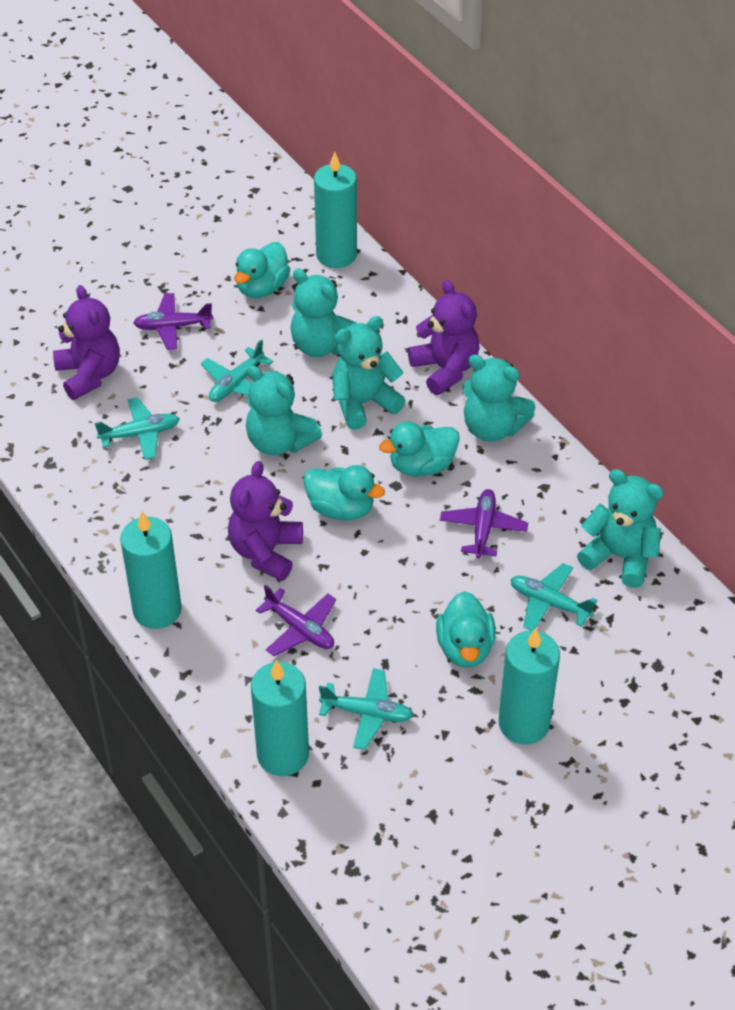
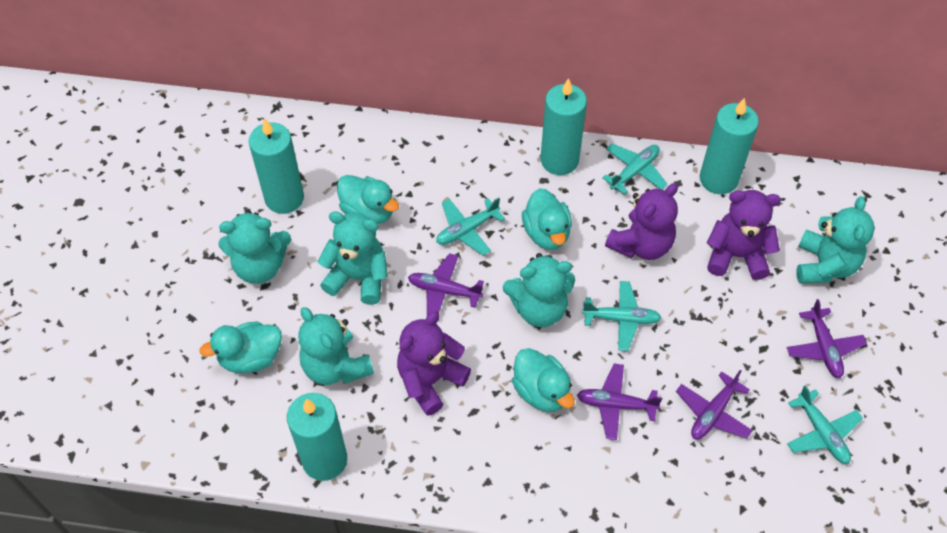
purple plane: 3 -> 4

